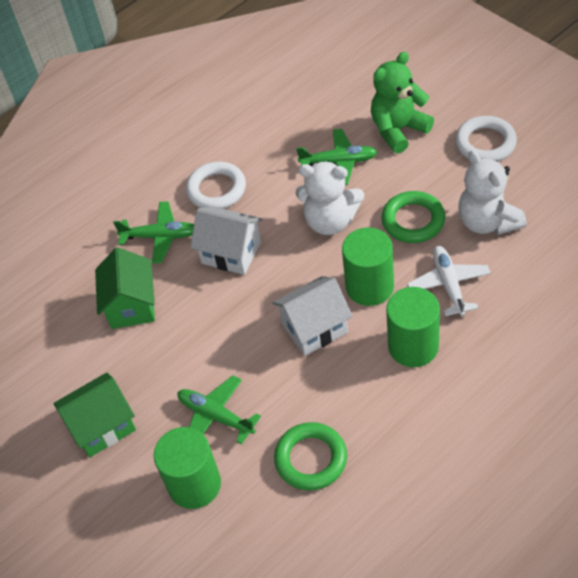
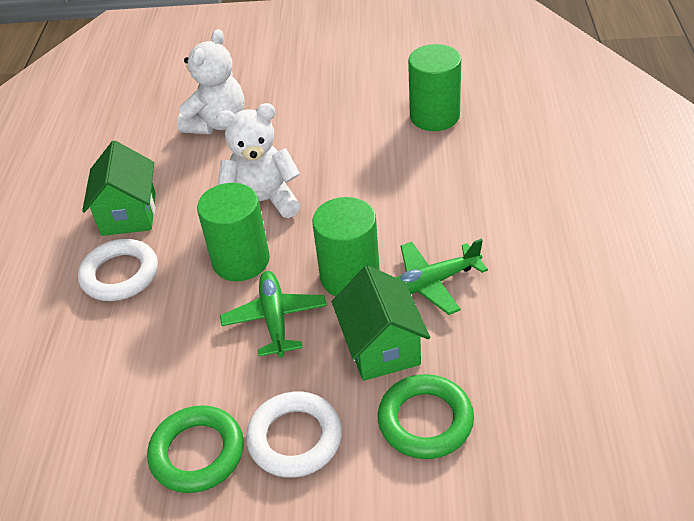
green plane: 3 -> 2
green teddy bear: 1 -> 0
white house: 2 -> 0
white plane: 1 -> 0

